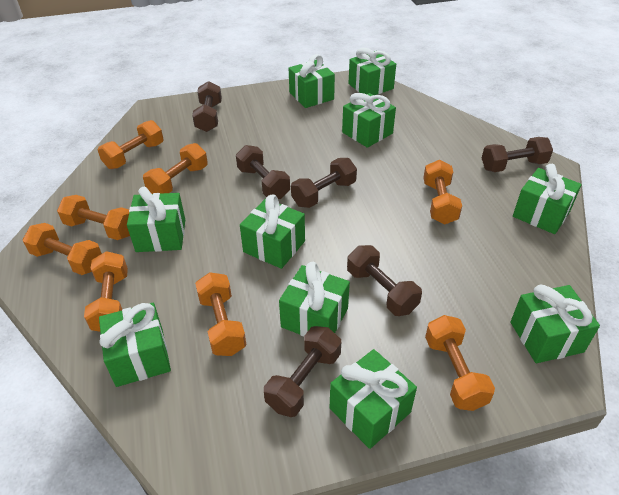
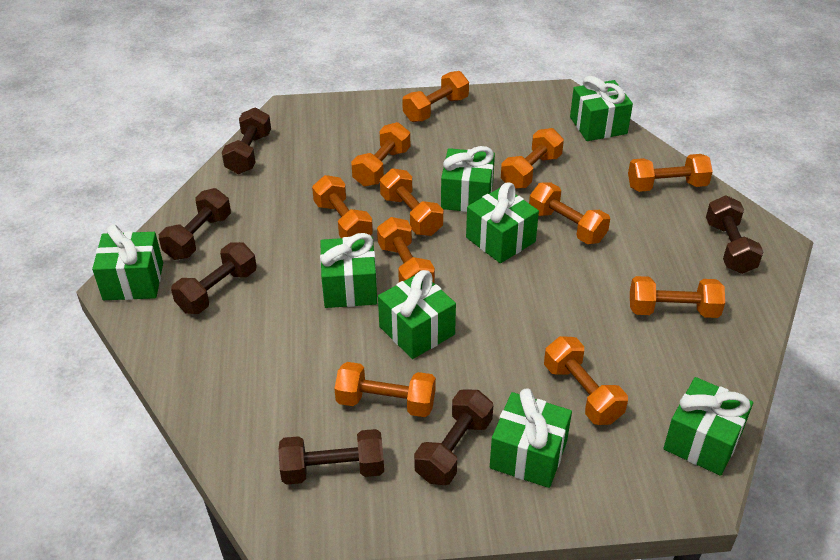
green gift: 10 -> 8
orange dumbbell: 8 -> 11

